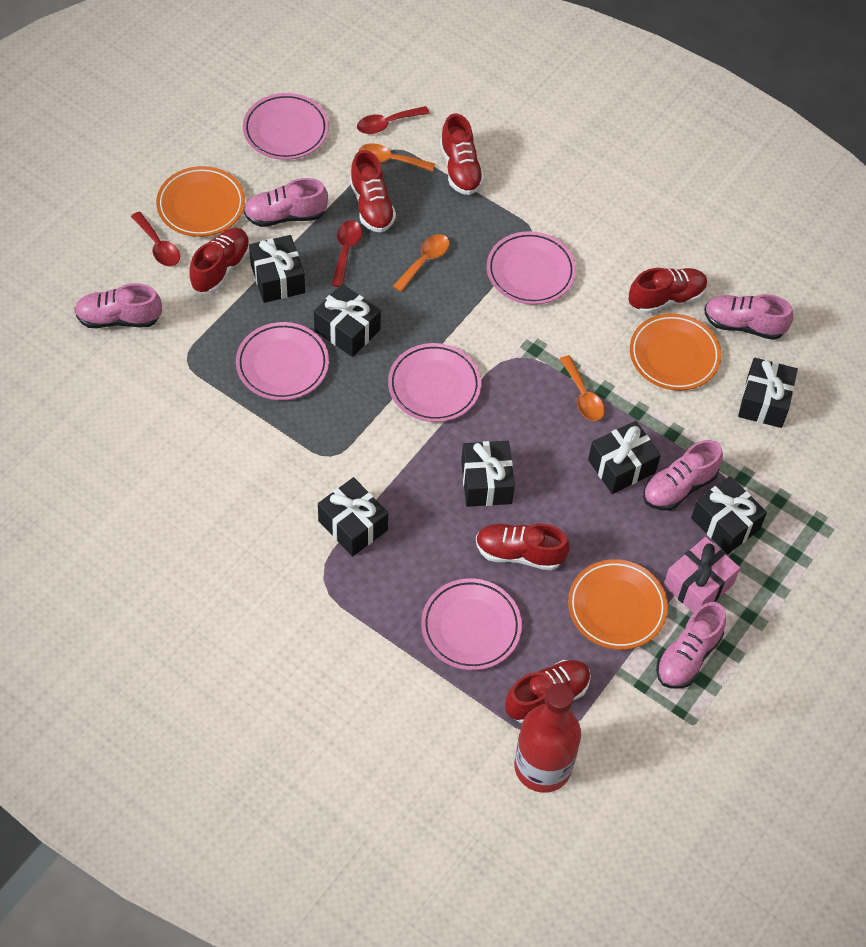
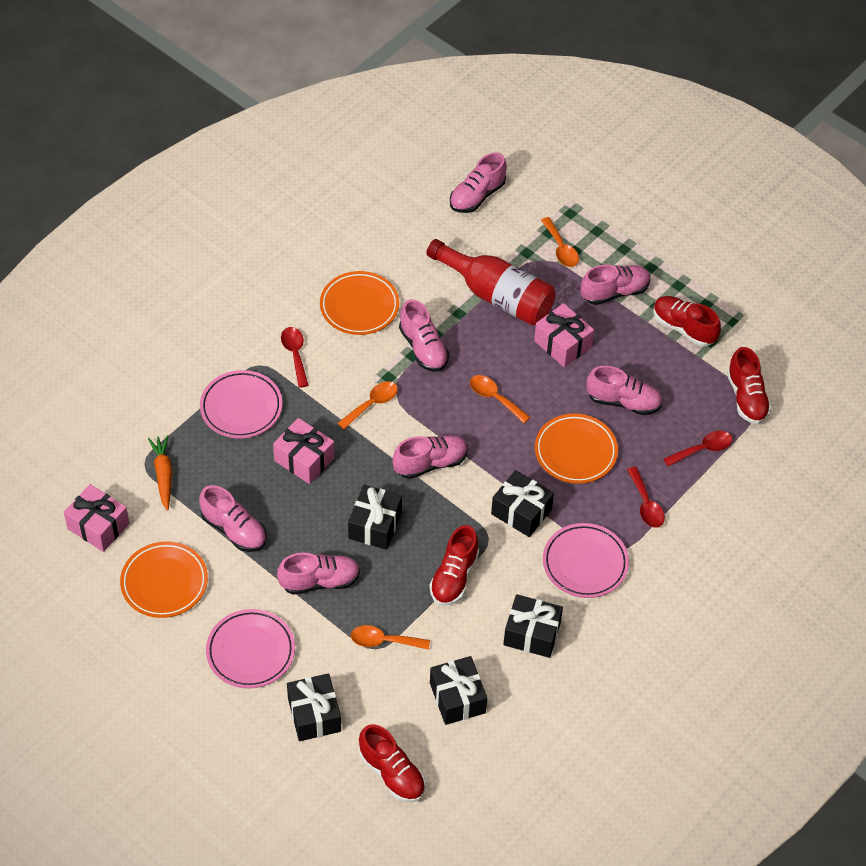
black gift: 7 -> 5
orange carrot: 0 -> 1
orange spoon: 3 -> 4
pink gift: 1 -> 3
pink plate: 5 -> 3
pink shoe: 5 -> 7
red shoe: 6 -> 4

